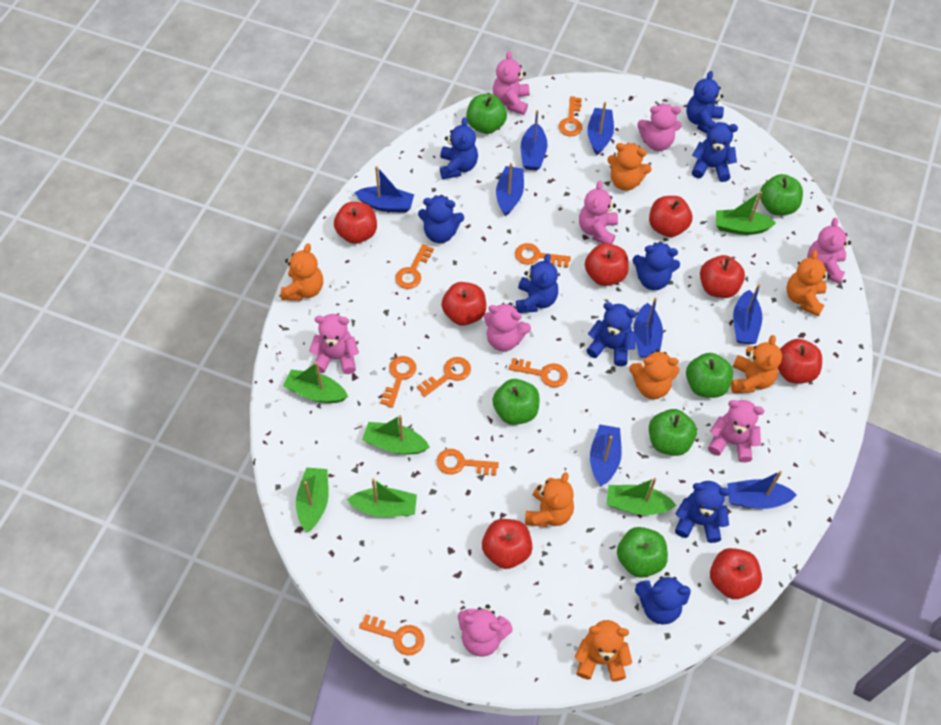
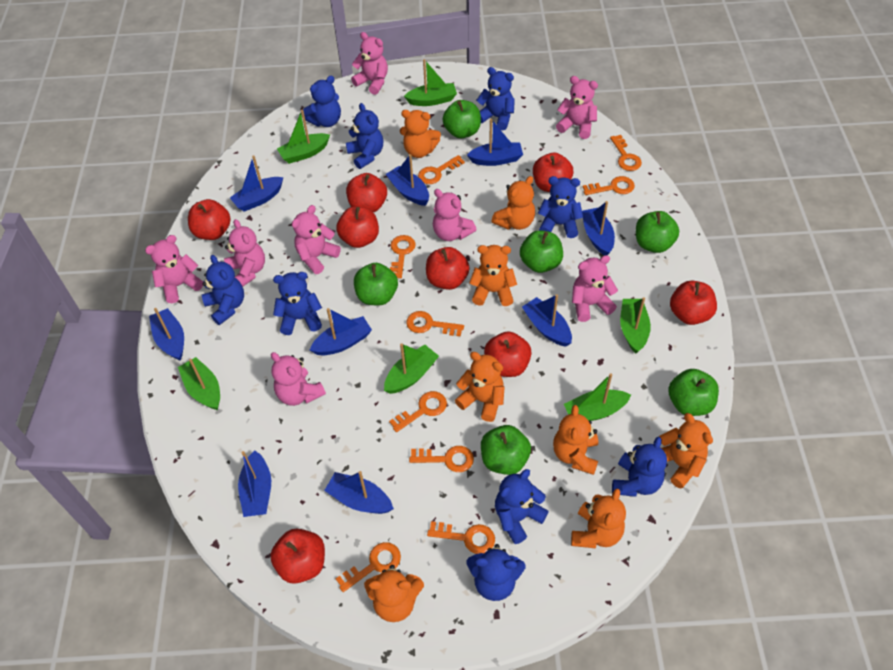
blue boat: 8 -> 9
orange key: 8 -> 9
orange teddy bear: 7 -> 8

